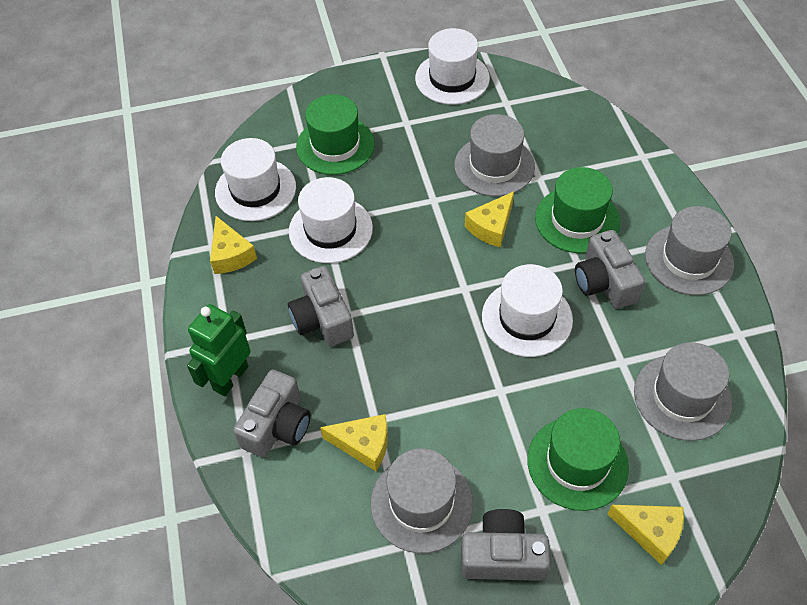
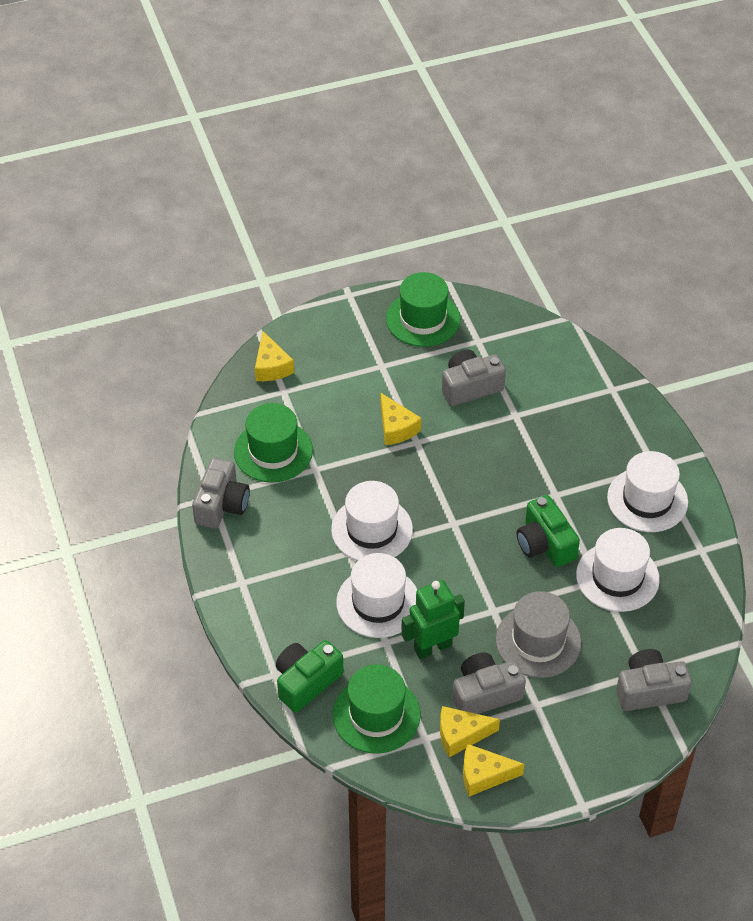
green camera: 0 -> 2
grey hat: 4 -> 1

